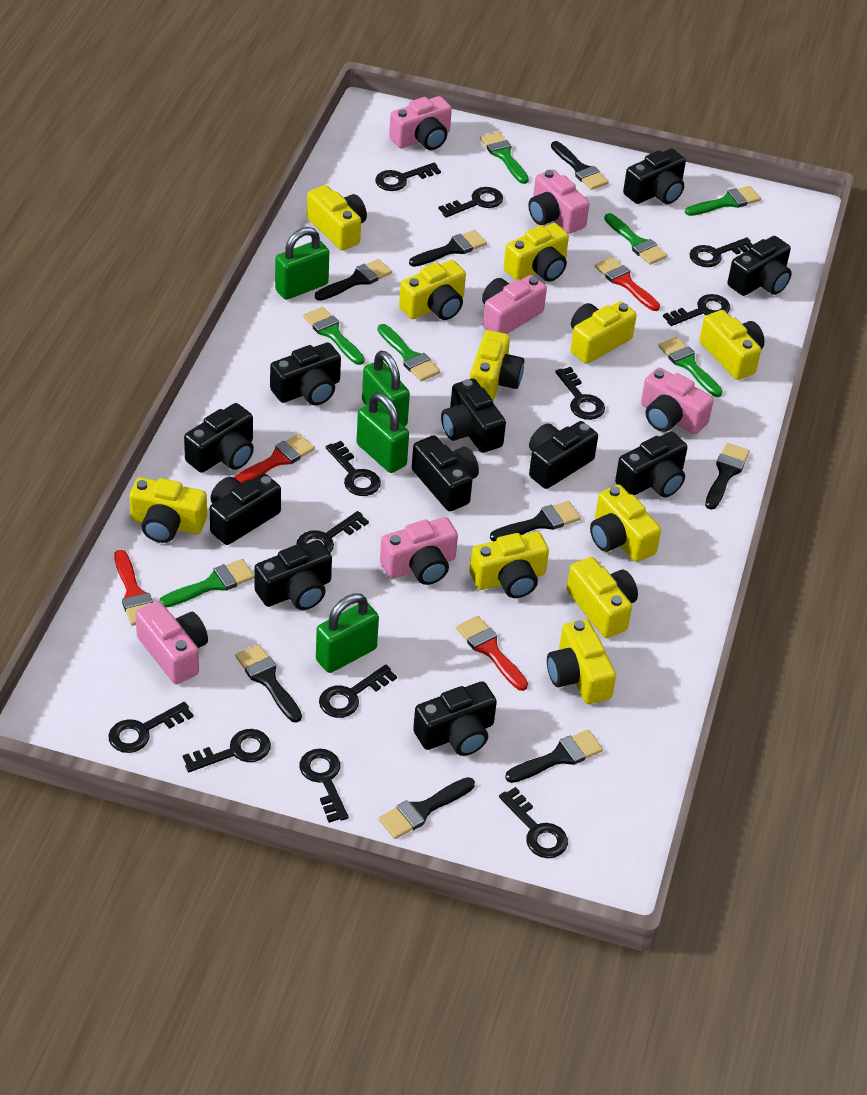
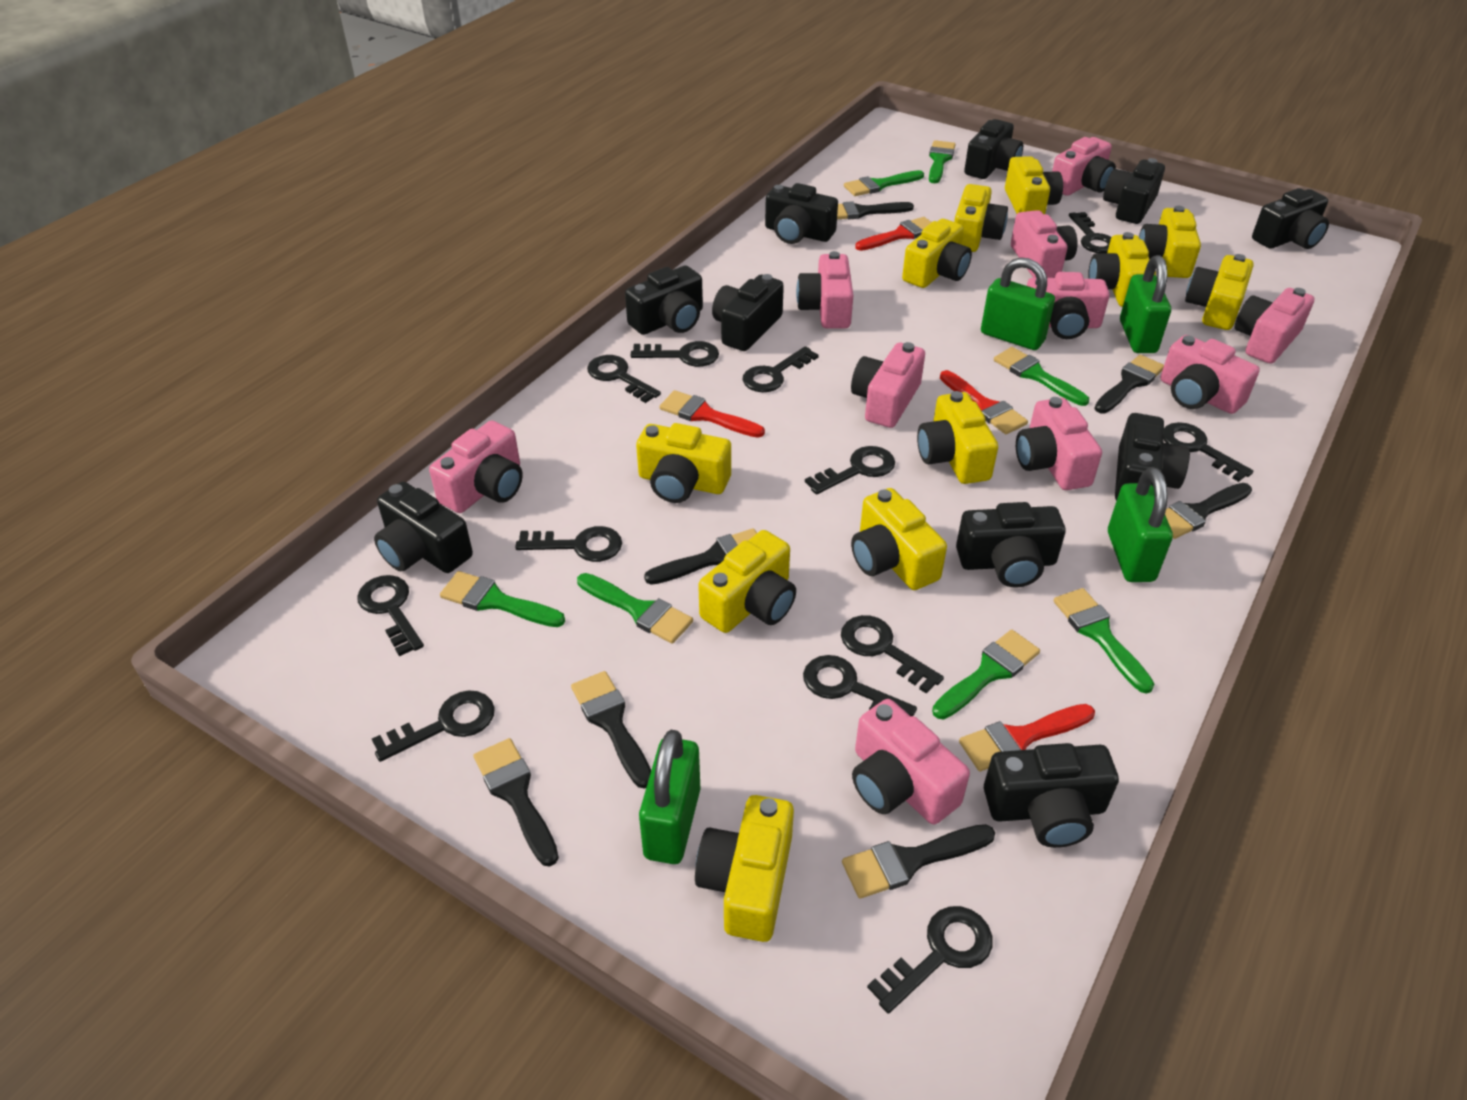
black brush: 8 -> 7
black camera: 11 -> 10
pink camera: 6 -> 10

